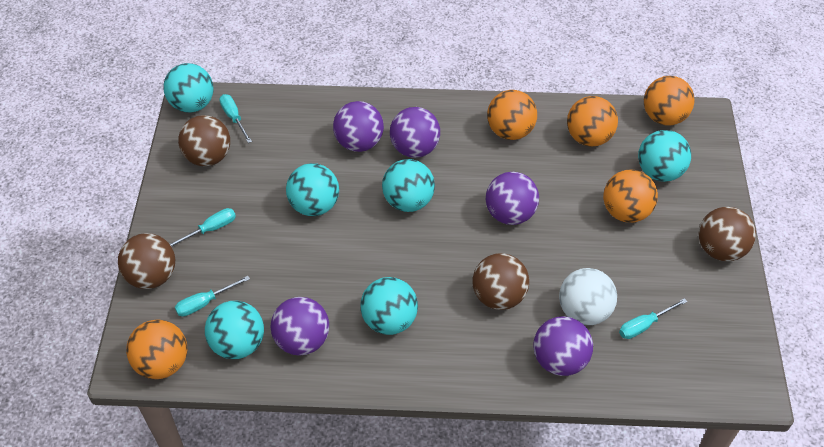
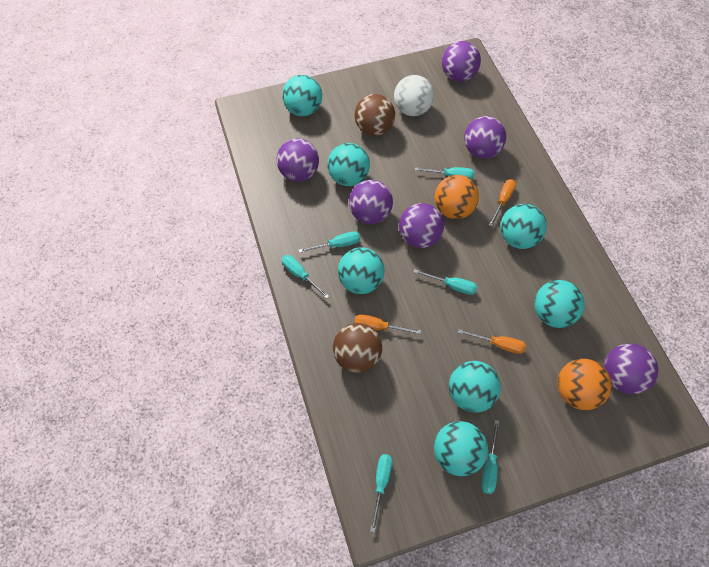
brown ball: 4 -> 2
orange ball: 5 -> 2
orange screwdriver: 0 -> 3
purple ball: 5 -> 6
turquoise ball: 6 -> 7
turquoise screwdriver: 4 -> 6

